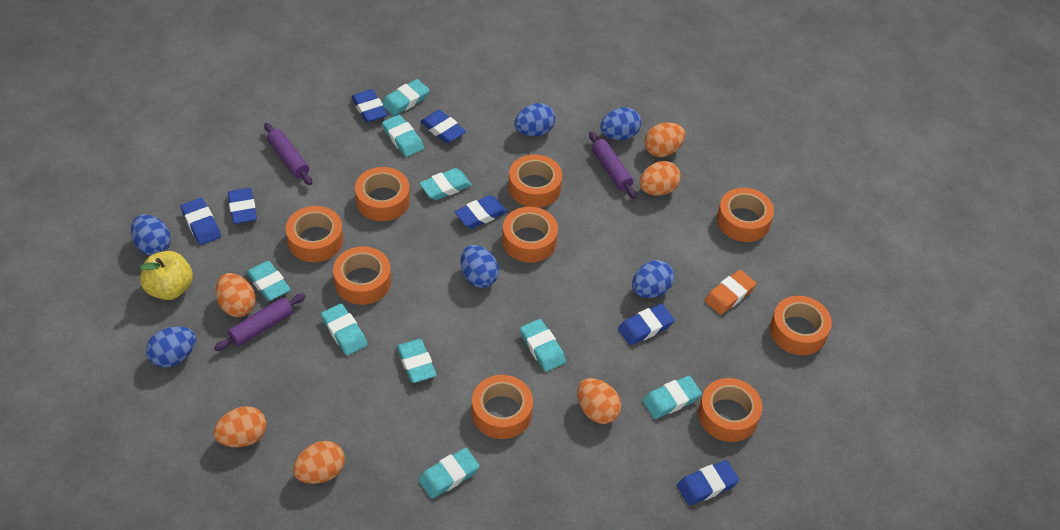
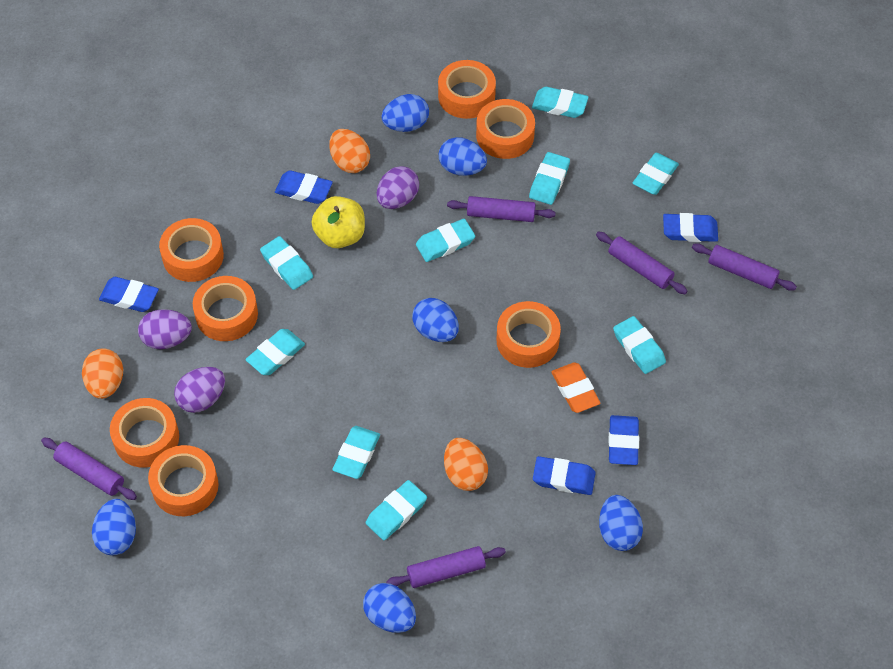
blue eraser: 7 -> 5
orange egg: 6 -> 3
orange tape: 9 -> 7
purple egg: 0 -> 3
purple rolling pin: 3 -> 5

